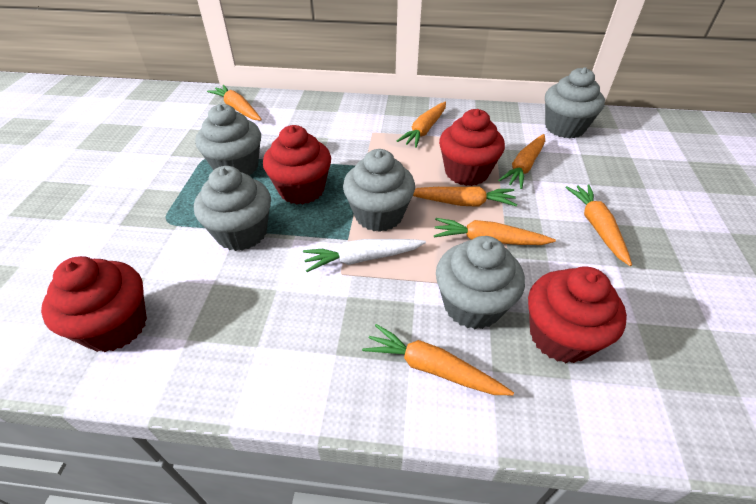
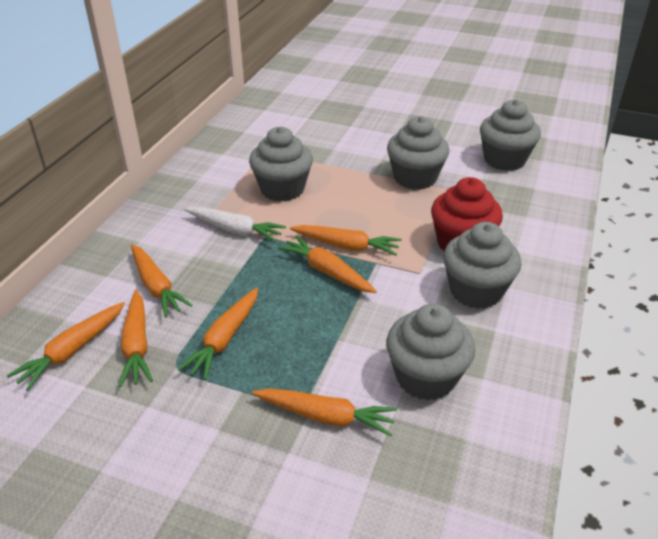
red cupcake: 4 -> 1

